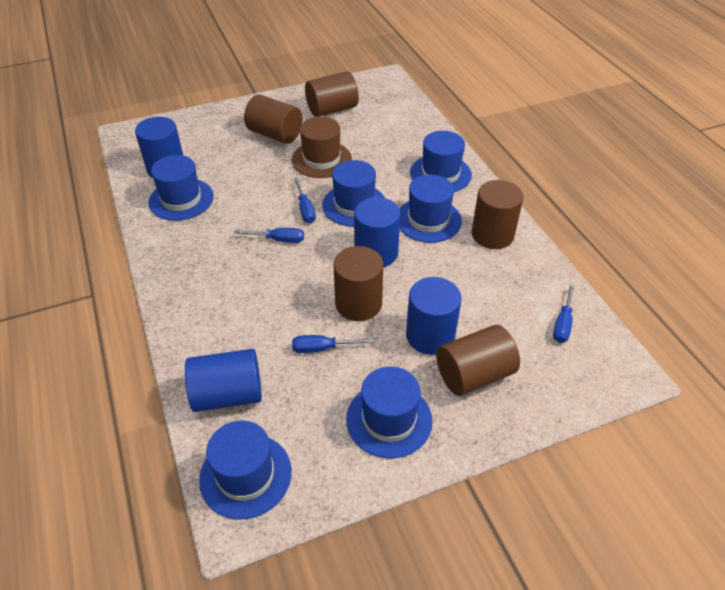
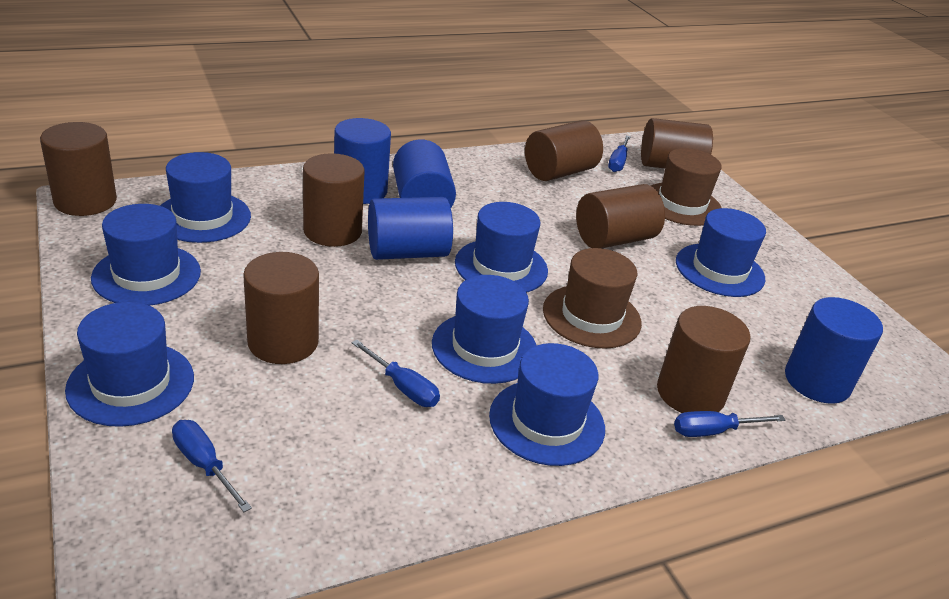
blue hat: 6 -> 7
brown cylinder: 5 -> 7
brown hat: 1 -> 2

